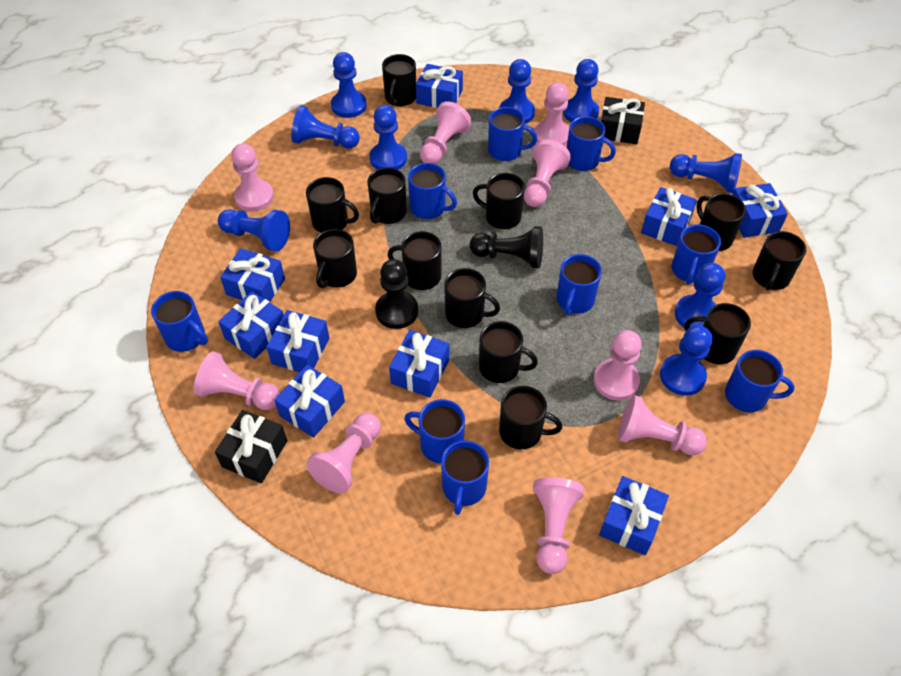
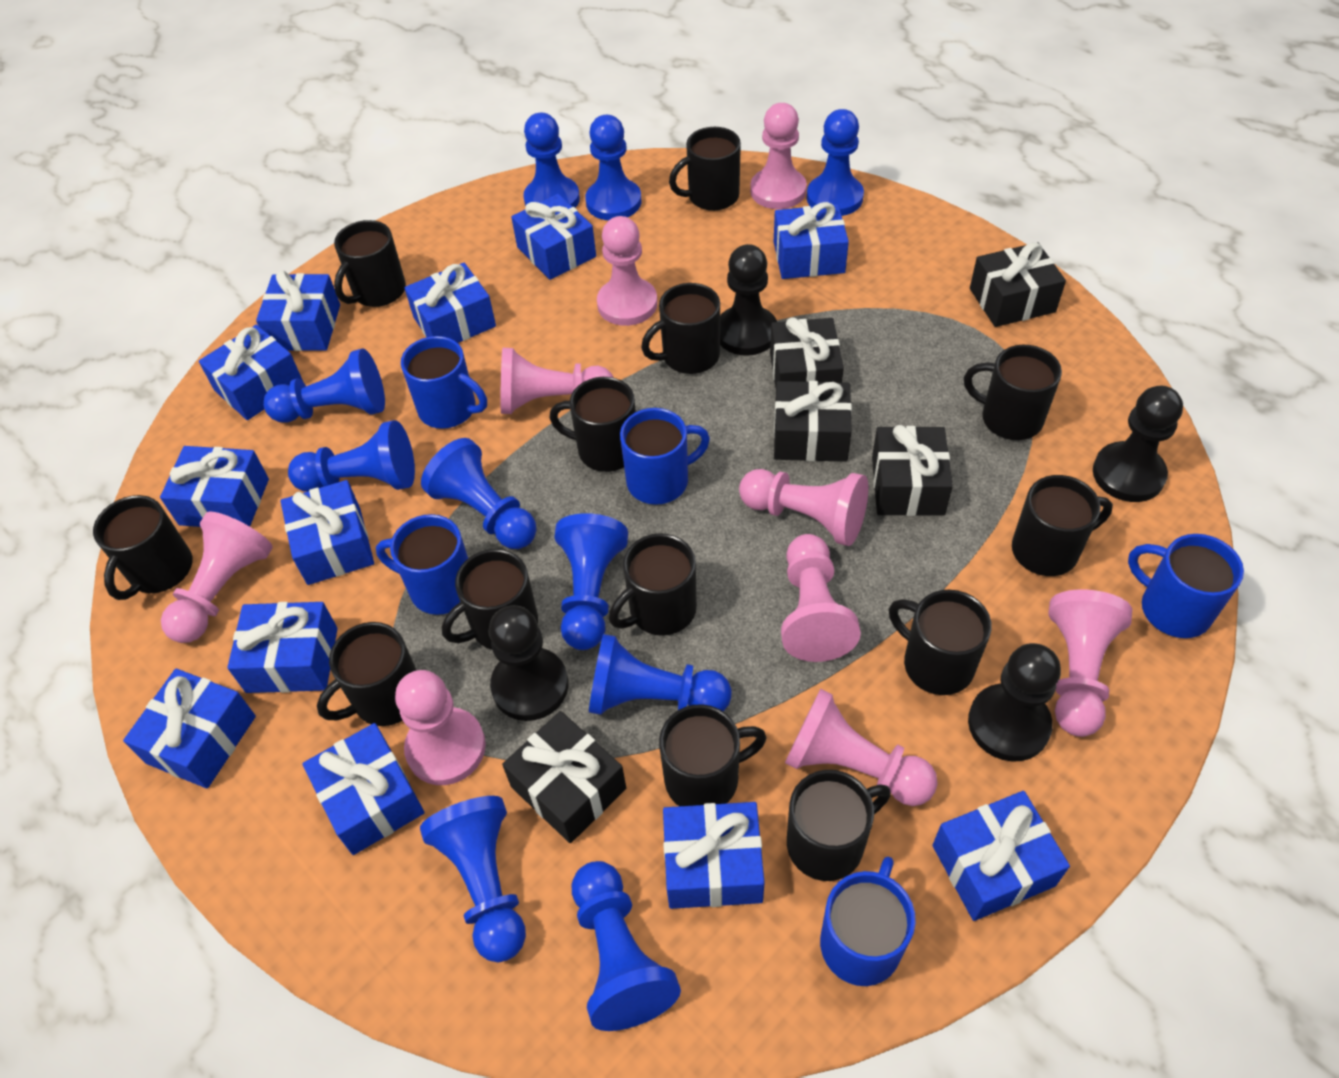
black gift: 2 -> 5
black mug: 12 -> 13
black pawn: 2 -> 4
blue gift: 9 -> 12
blue mug: 9 -> 5
blue pawn: 9 -> 10

